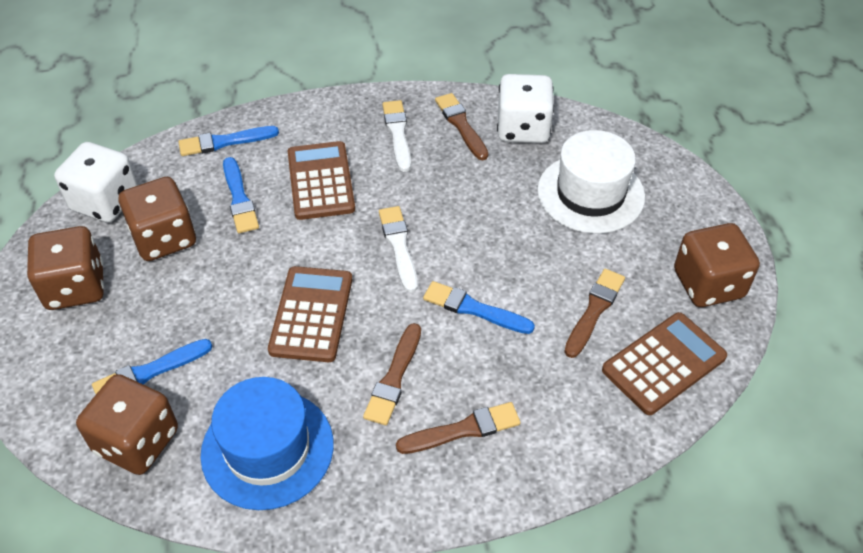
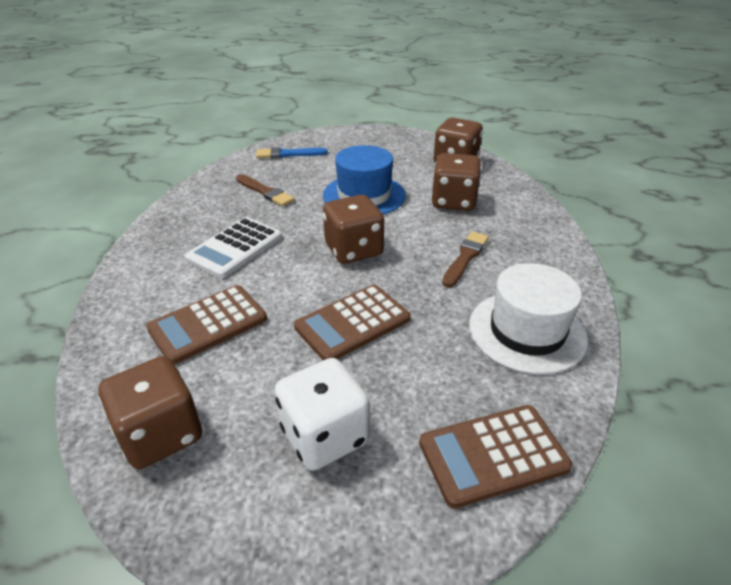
blue brush: 4 -> 1
brown brush: 4 -> 2
white brush: 2 -> 0
white calculator: 0 -> 1
white dice: 2 -> 1

